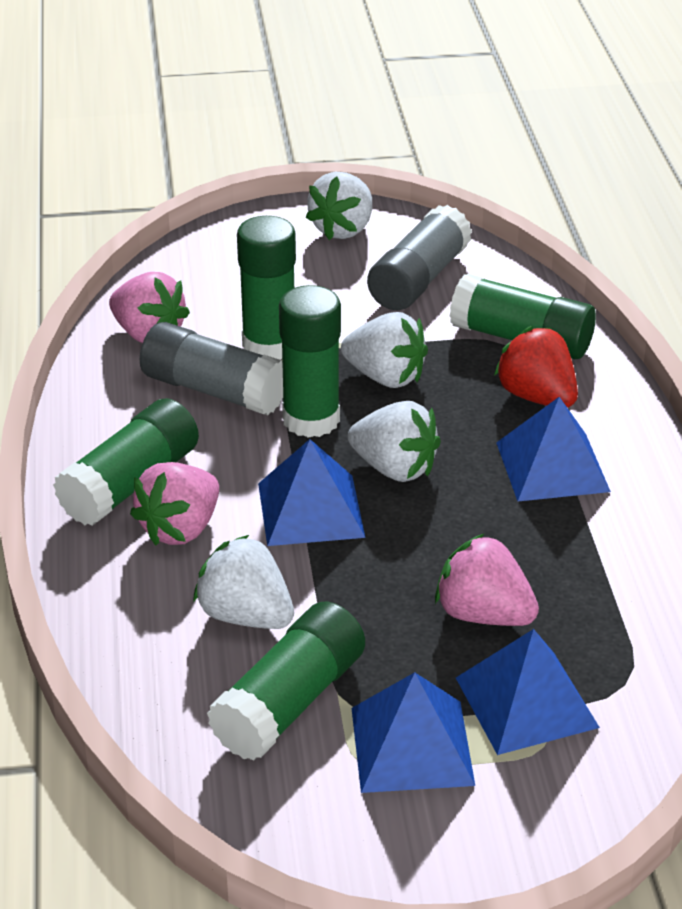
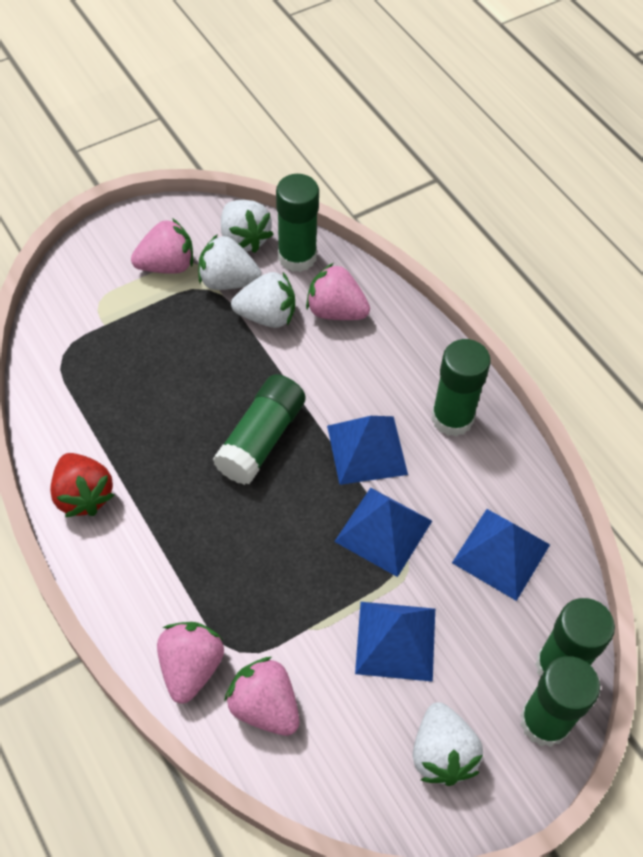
grey glue stick: 2 -> 0
pink strawberry: 3 -> 4

